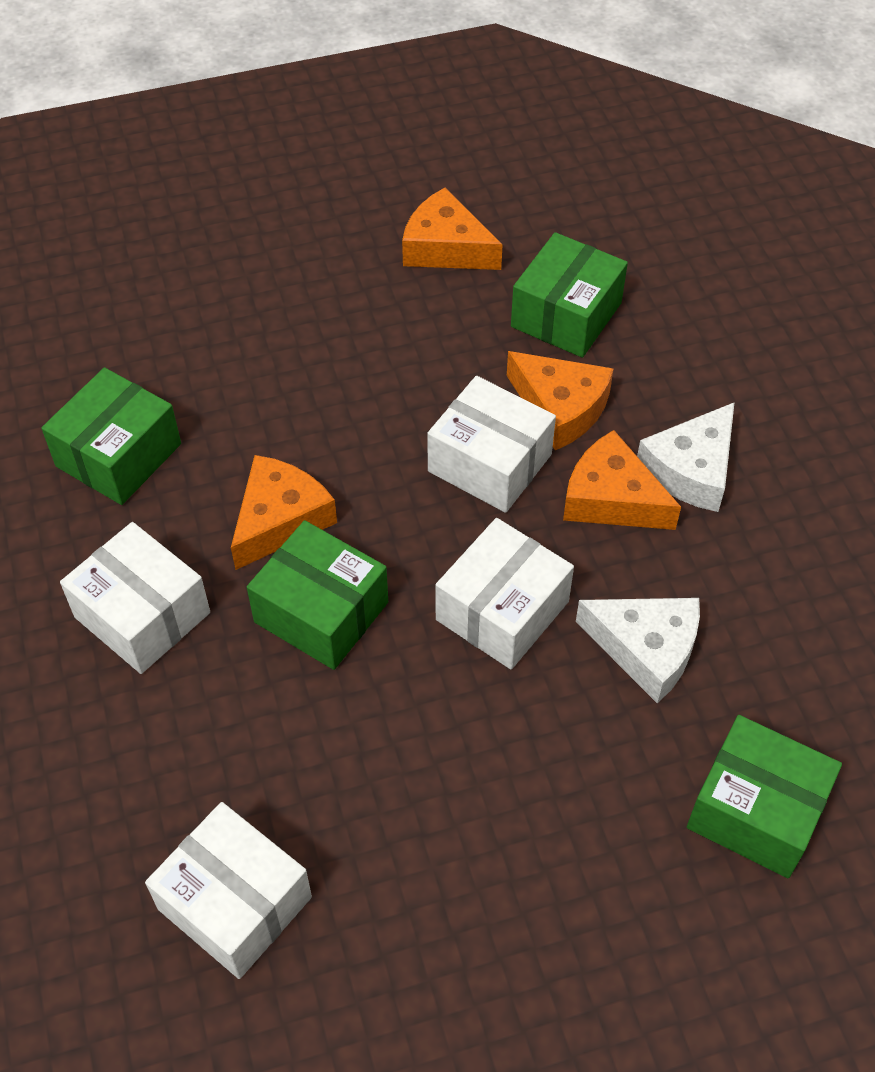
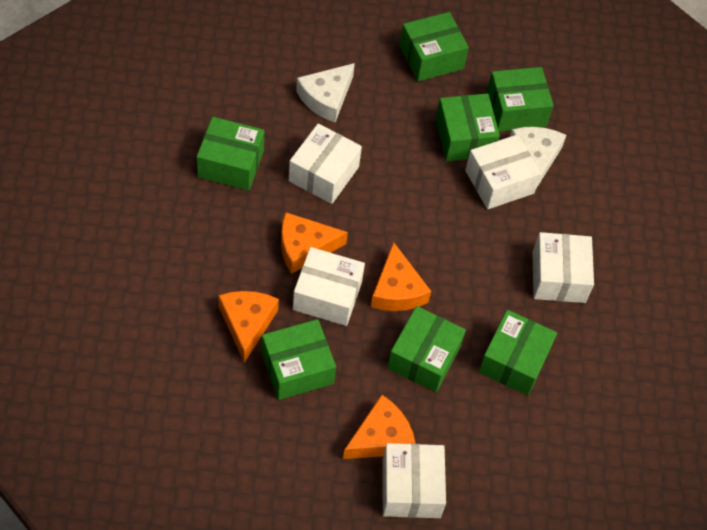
green box: 4 -> 7
white box: 4 -> 5

